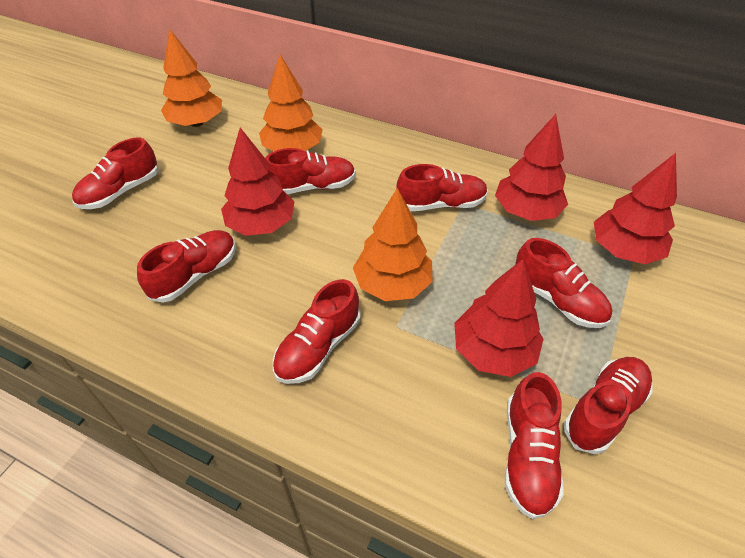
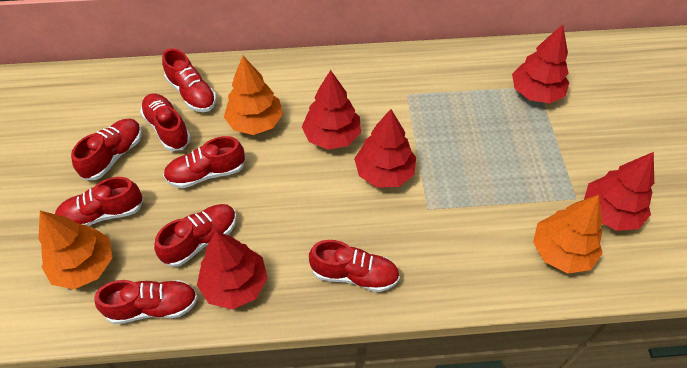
red tree: 4 -> 5

